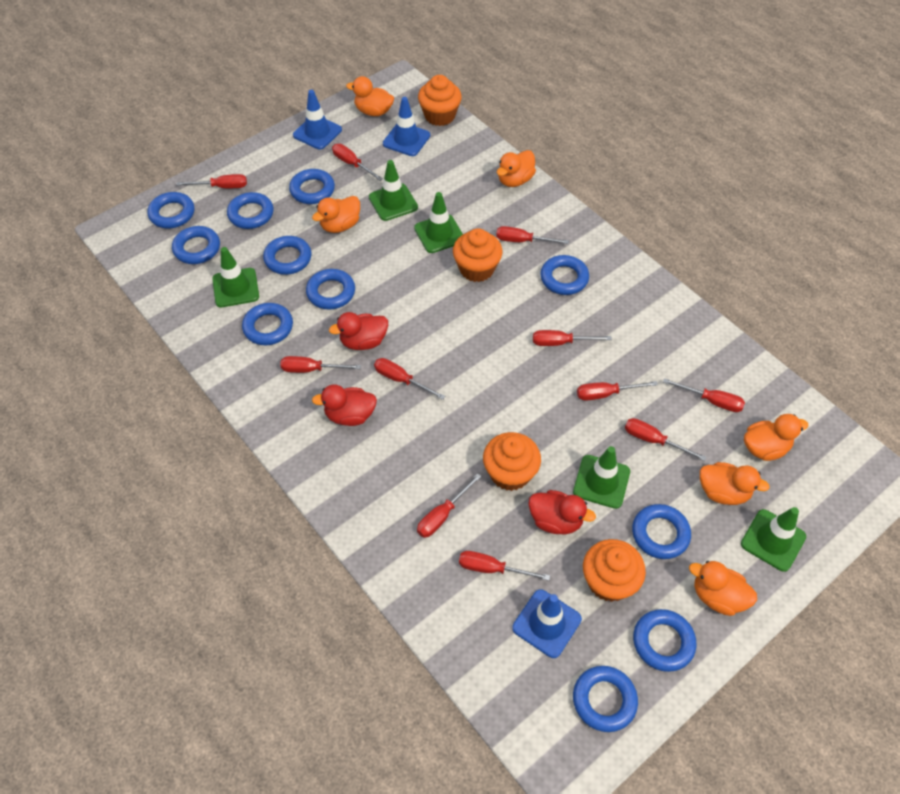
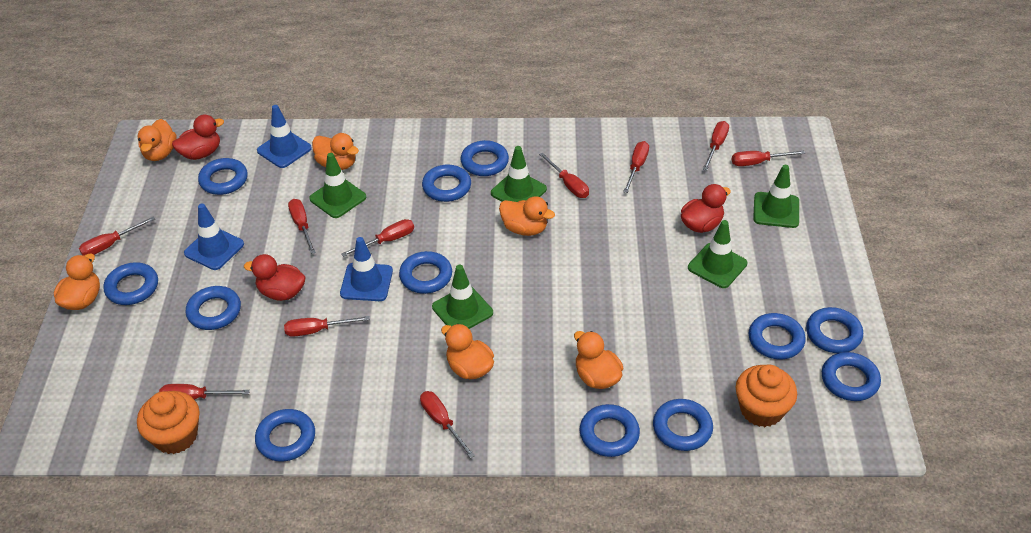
blue ring: 11 -> 12
orange cupcake: 4 -> 2
red screwdriver: 11 -> 10

